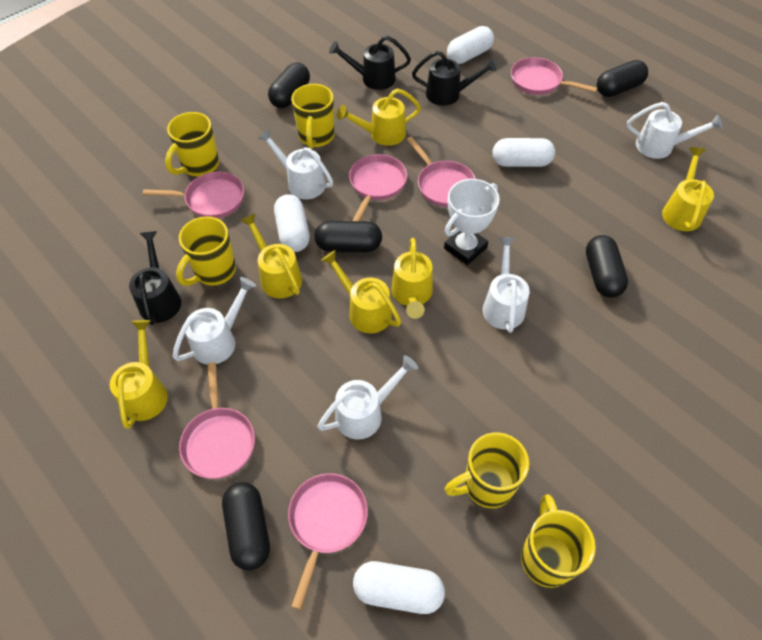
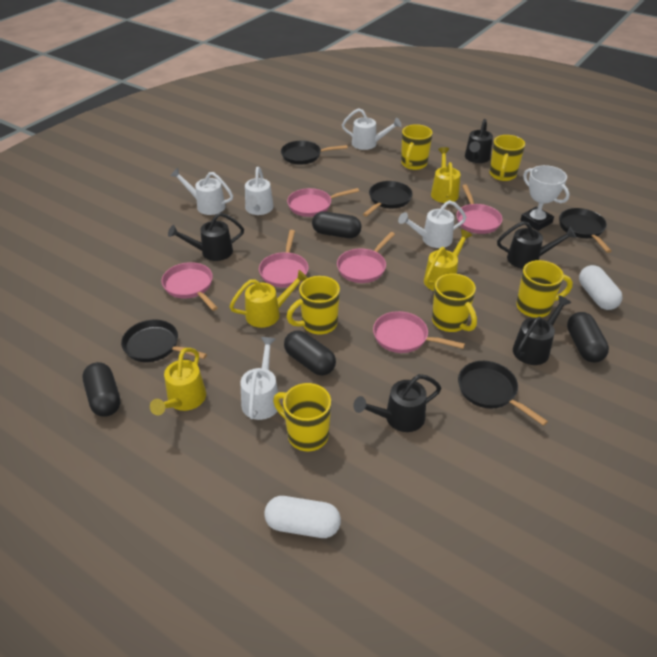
black capsule: 5 -> 4
black pan: 0 -> 5
black watering can: 3 -> 5
white capsule: 4 -> 2
yellow mug: 5 -> 6
yellow watering can: 6 -> 4

